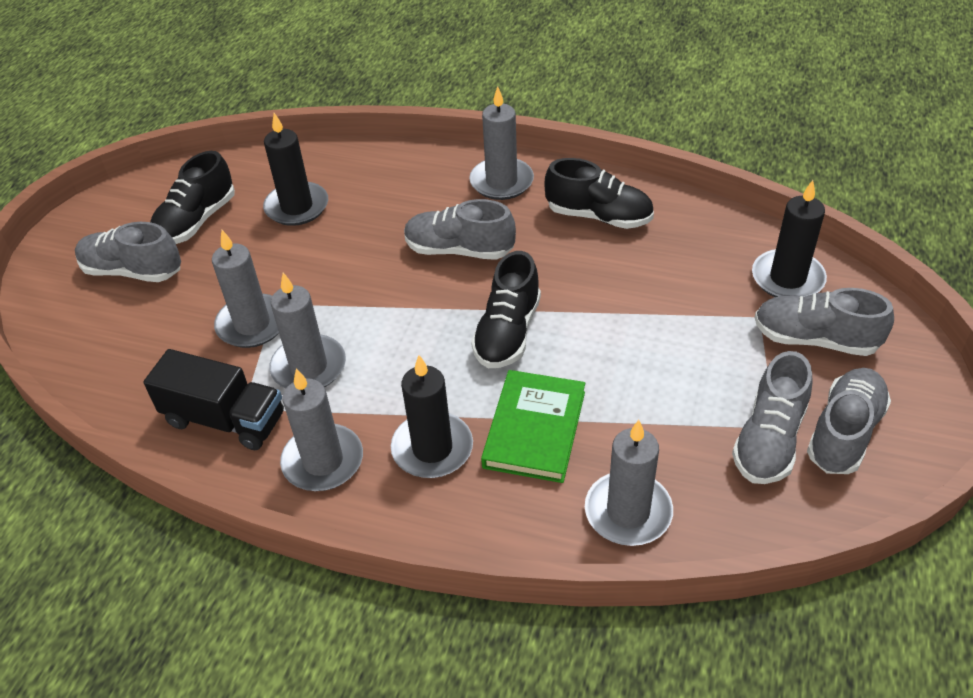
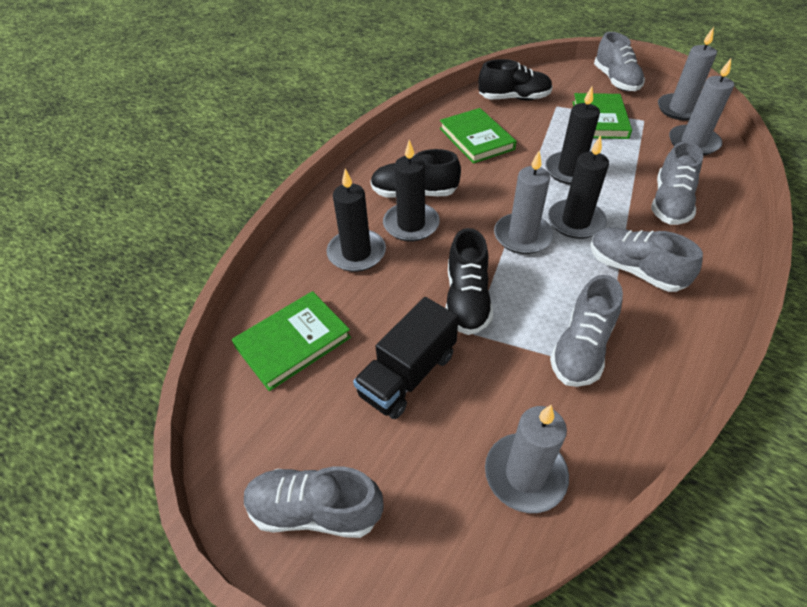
black candle: 3 -> 4
green book: 1 -> 3
grey candle: 5 -> 4

